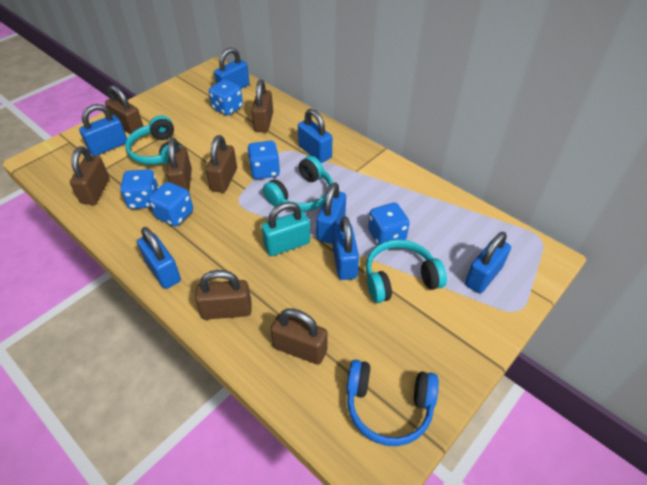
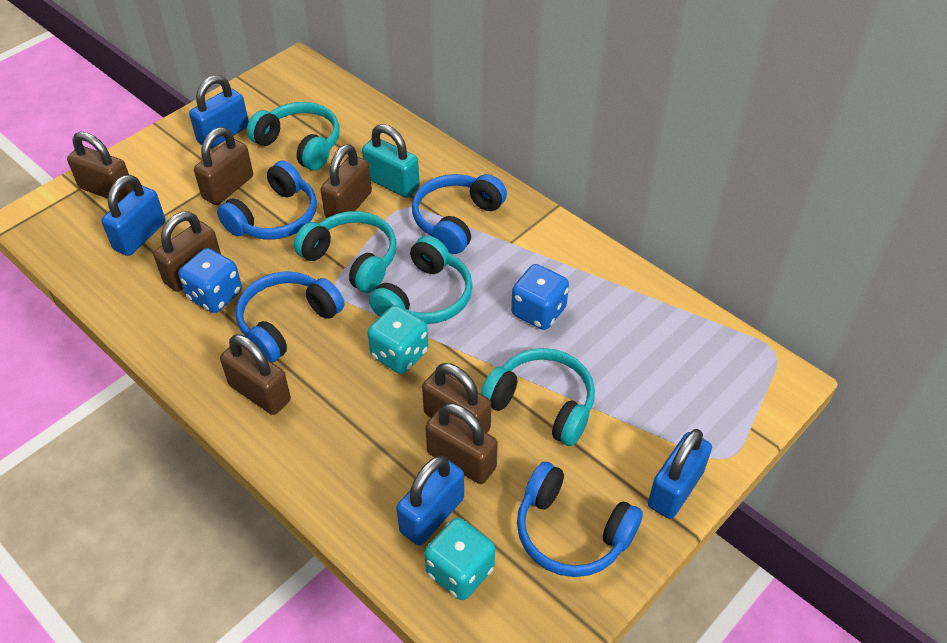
blue dice: 5 -> 2
blue headphones: 1 -> 4
blue padlock: 7 -> 4
turquoise dice: 0 -> 2
turquoise headphones: 3 -> 4

